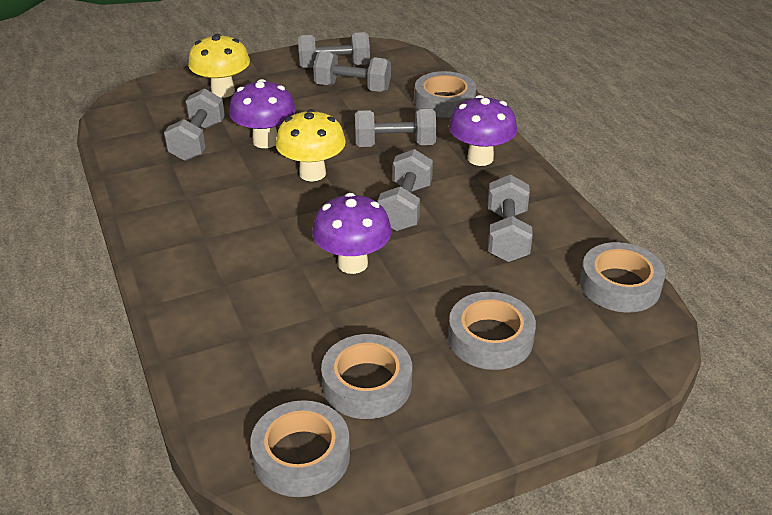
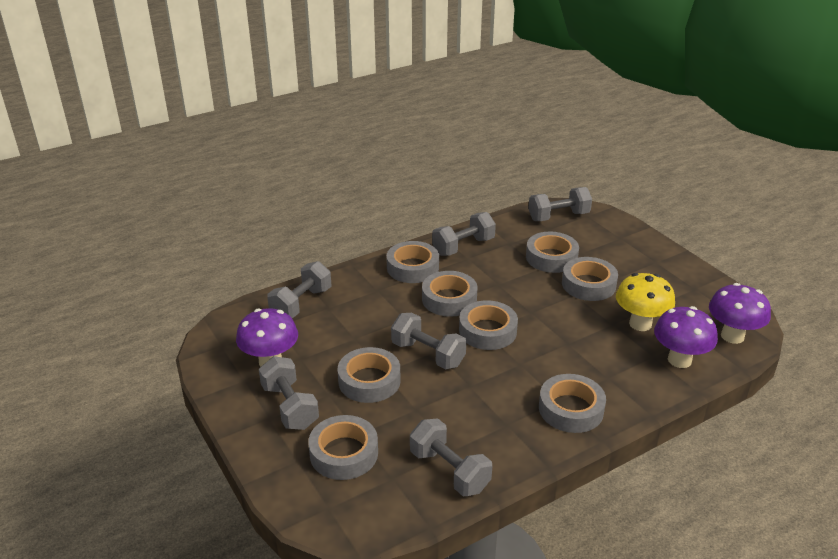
grey tape: 5 -> 8
yellow mushroom: 2 -> 1

